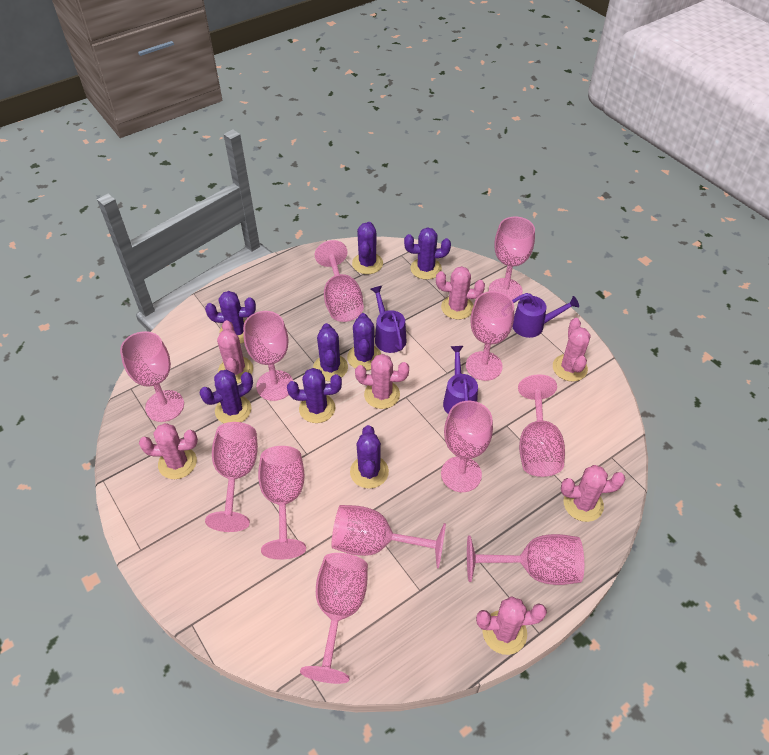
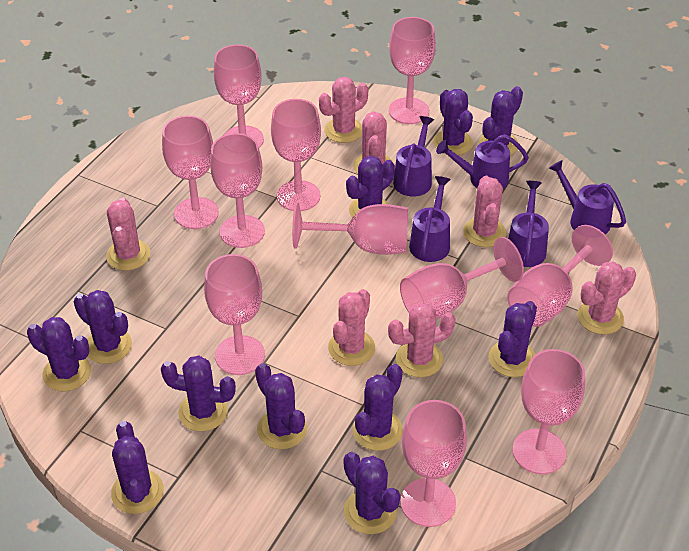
pink goblet: 12 -> 11
purple cactus: 8 -> 11
purple watering can: 3 -> 5

